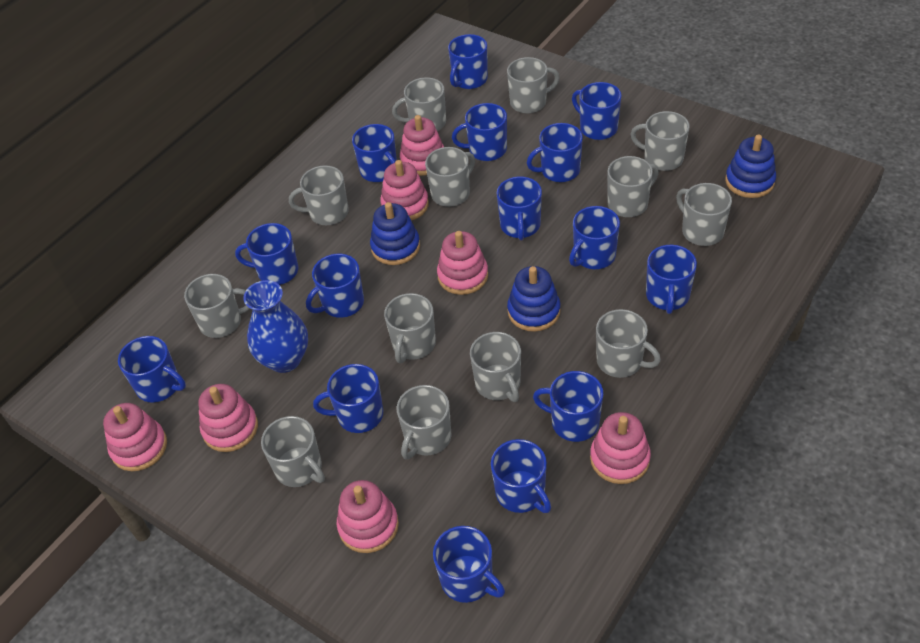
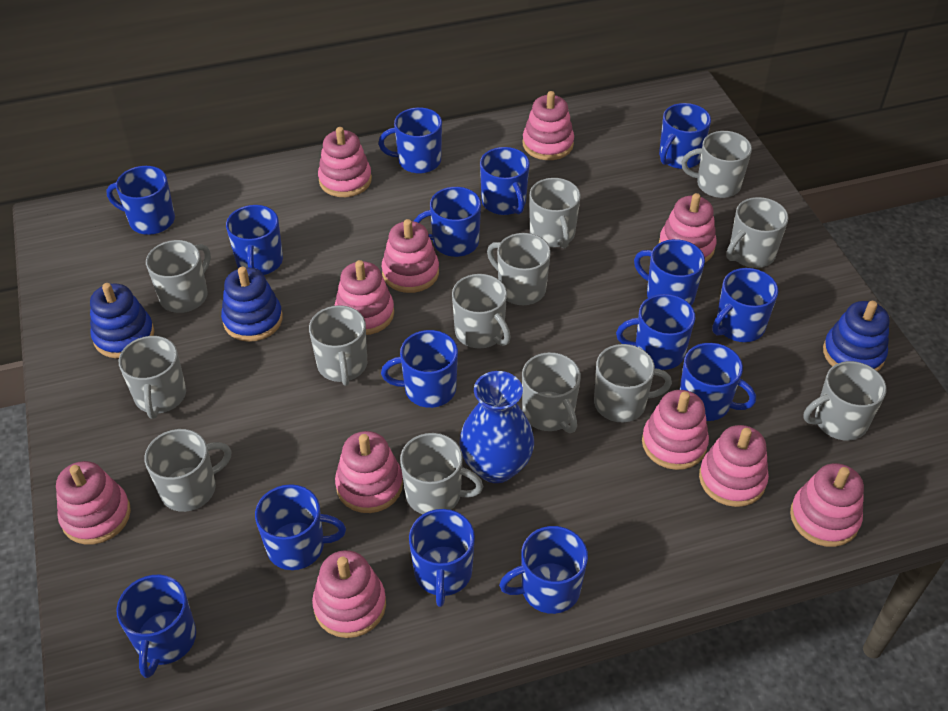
pink stacking toy: 7 -> 11

